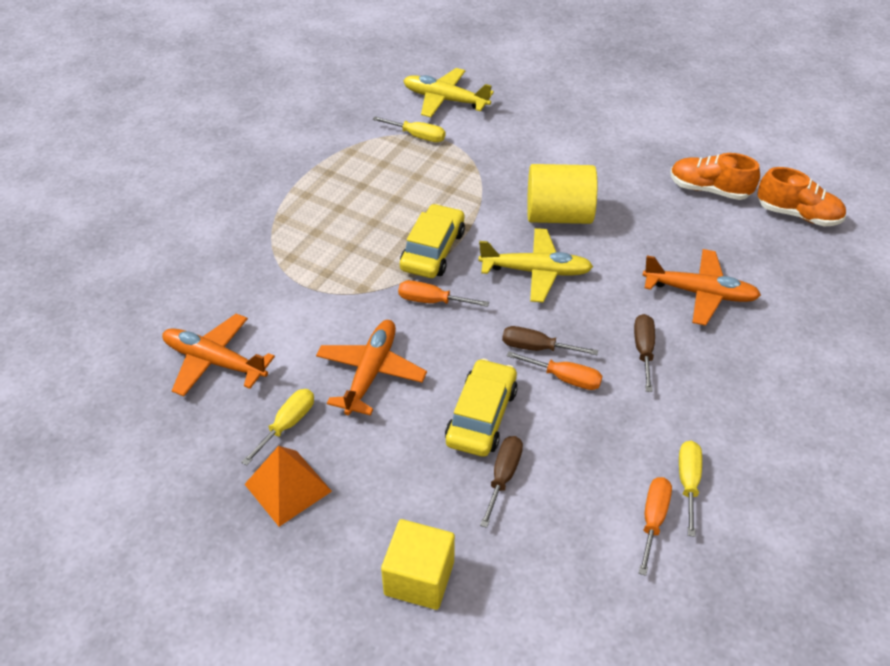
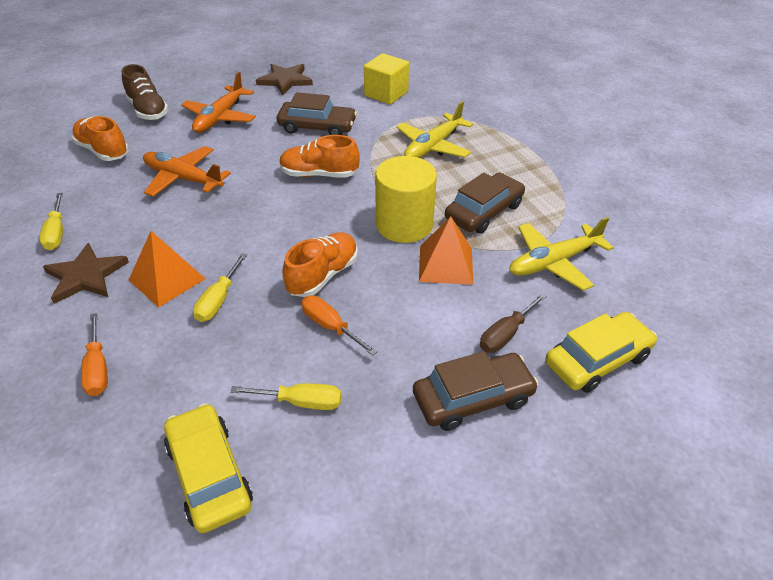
brown car: 0 -> 3
brown screwdriver: 3 -> 1
brown shoe: 0 -> 1
brown star: 0 -> 2
orange plane: 3 -> 2
orange pyramid: 1 -> 2
orange screwdriver: 3 -> 2
orange shoe: 2 -> 3

